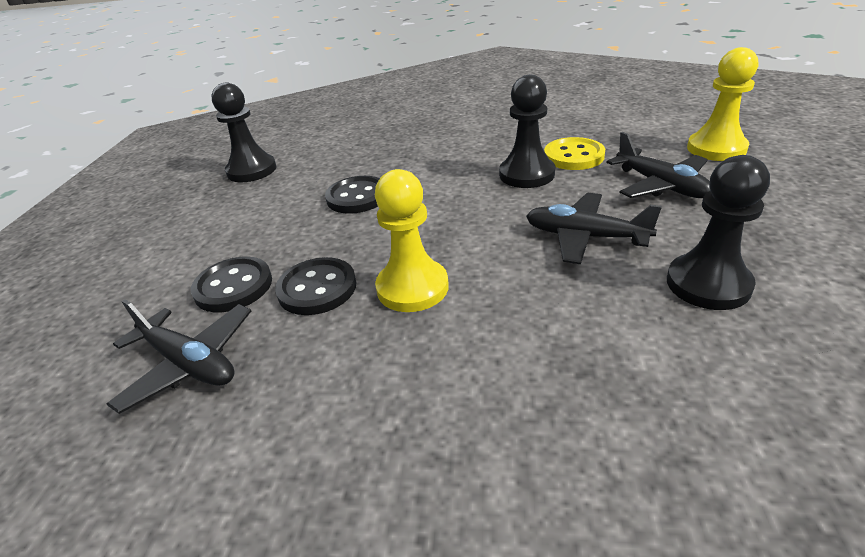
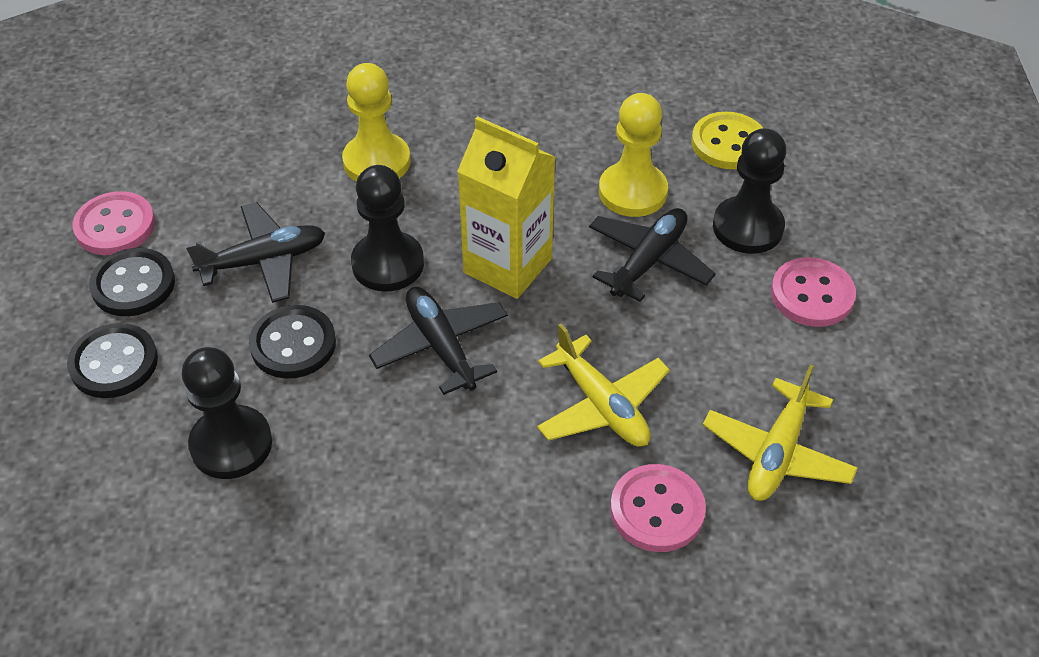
pink button: 0 -> 3
yellow carton: 0 -> 1
yellow plane: 0 -> 2

